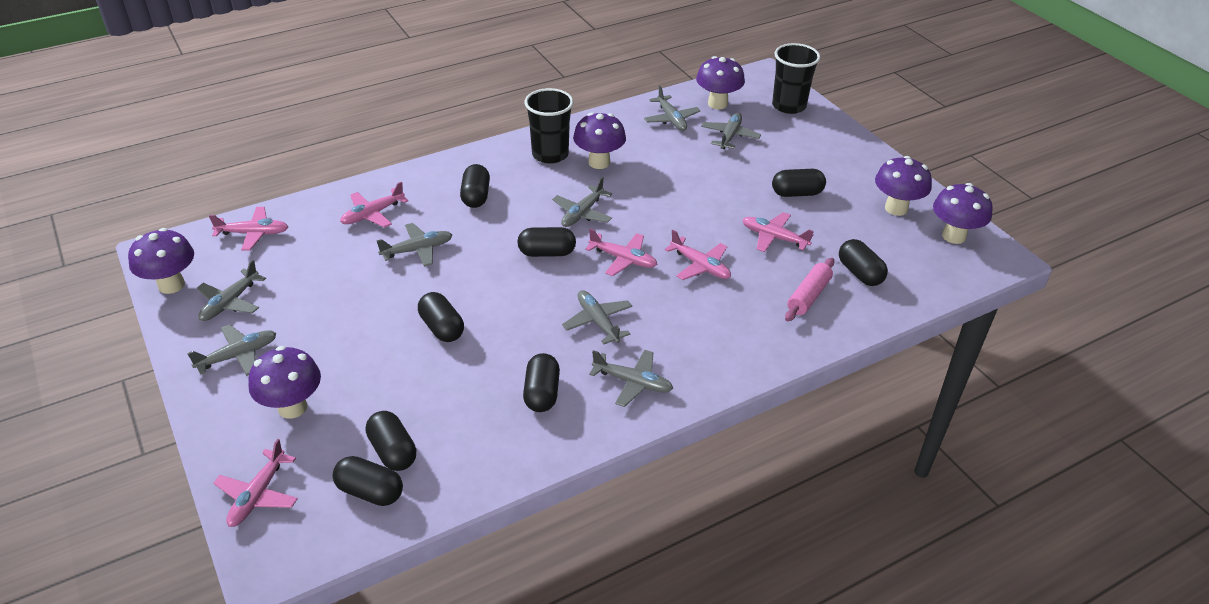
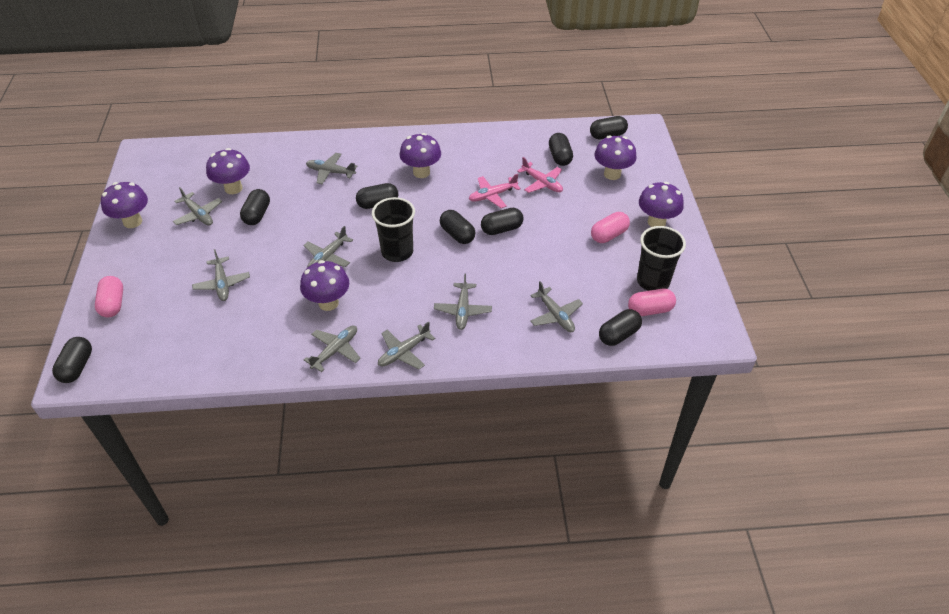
pink capsule: 0 -> 3
pink plane: 6 -> 2
pink rolling pin: 1 -> 0

